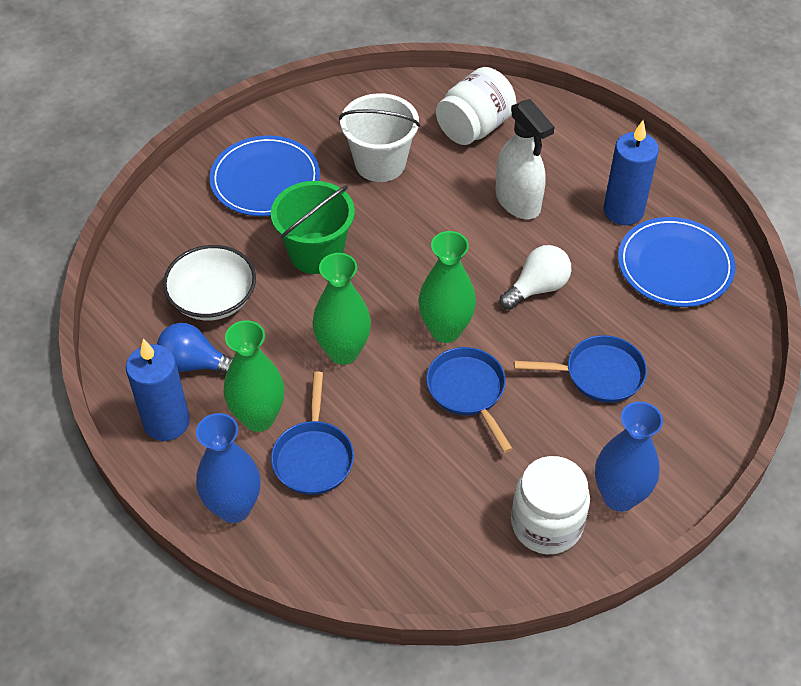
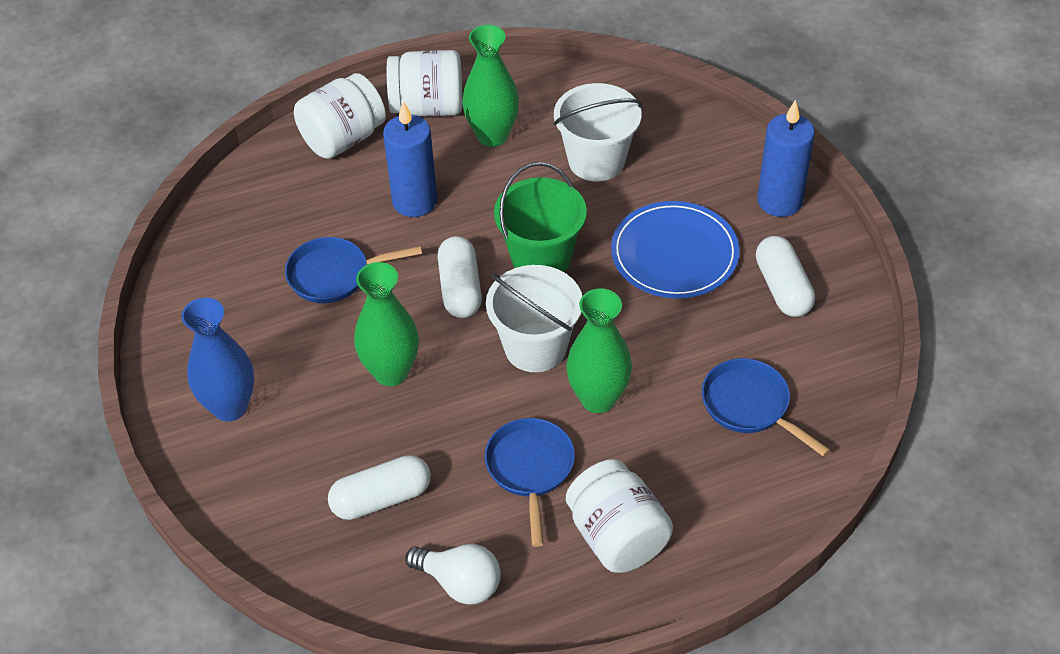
blue light bulb: 1 -> 0
blue plate: 2 -> 1
blue vase: 2 -> 1
white bowl: 1 -> 0
white bucket: 1 -> 2
white capsule: 0 -> 3
white jar: 2 -> 3
white spray bottle: 1 -> 0

